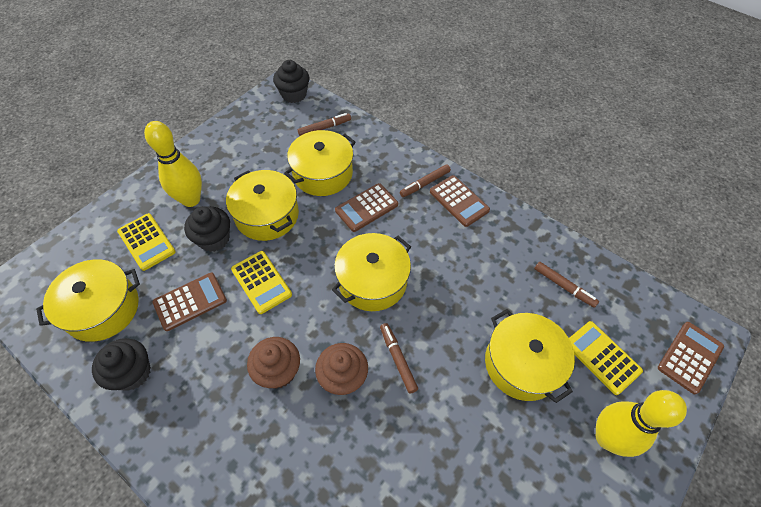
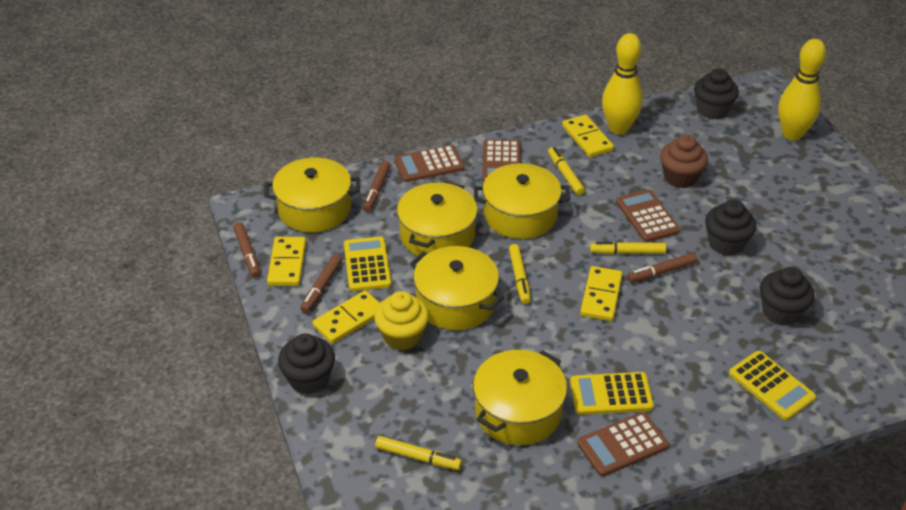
black cupcake: 3 -> 4
brown cupcake: 2 -> 1
yellow cupcake: 0 -> 1
yellow domino: 0 -> 4
yellow marker: 0 -> 4

